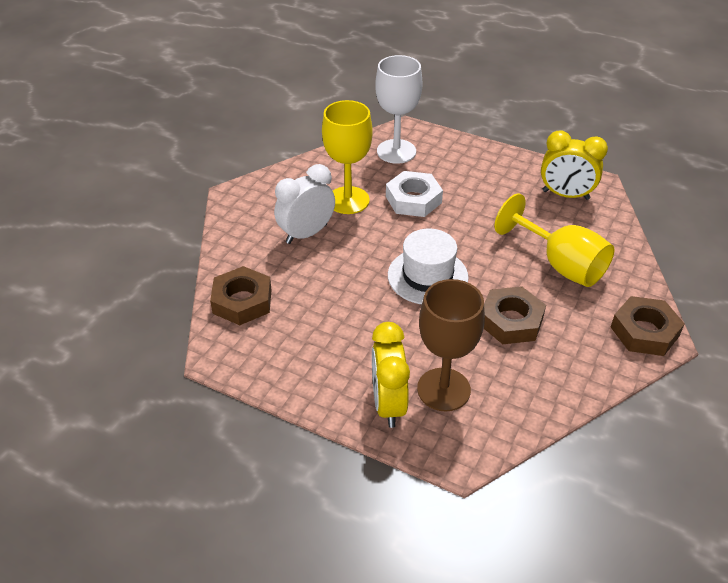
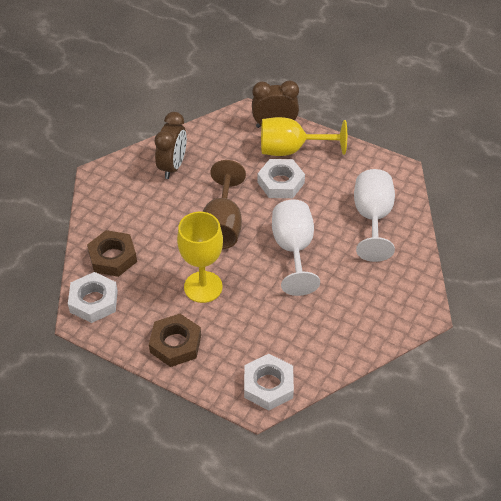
brown clock: 0 -> 2
brown nut: 3 -> 2
white clock: 1 -> 0
white goblet: 1 -> 2
white hat: 1 -> 0
white nut: 1 -> 3
yellow clock: 2 -> 0

